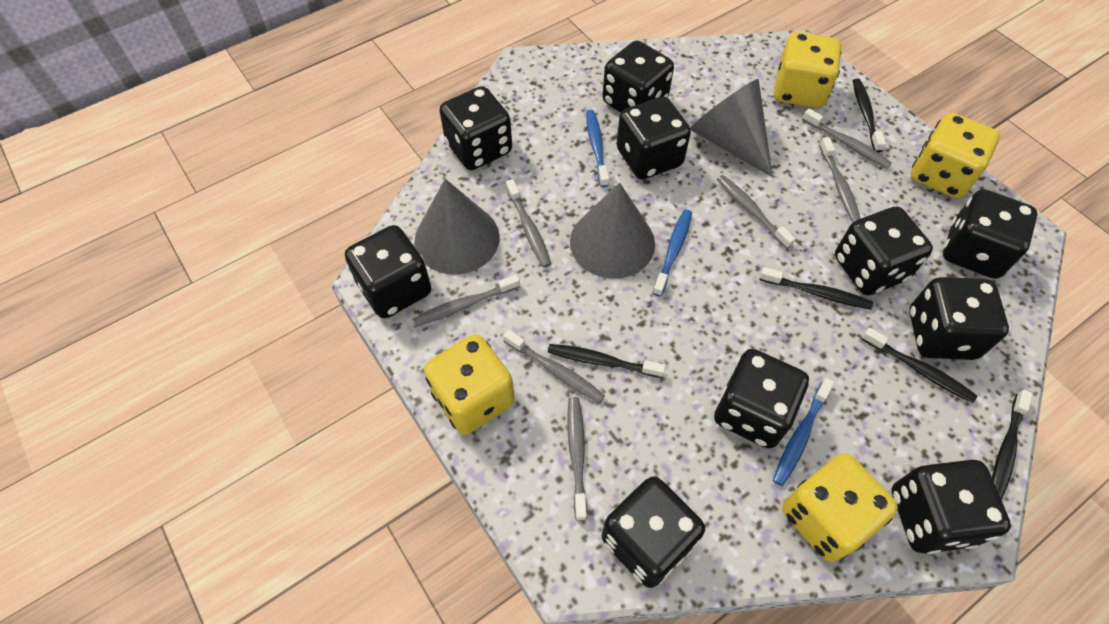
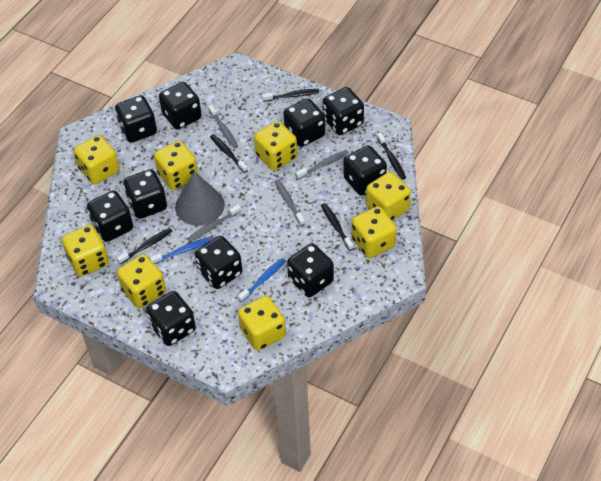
blue toothbrush: 3 -> 2
grey cone: 3 -> 1
grey toothbrush: 7 -> 4
yellow dice: 4 -> 8

